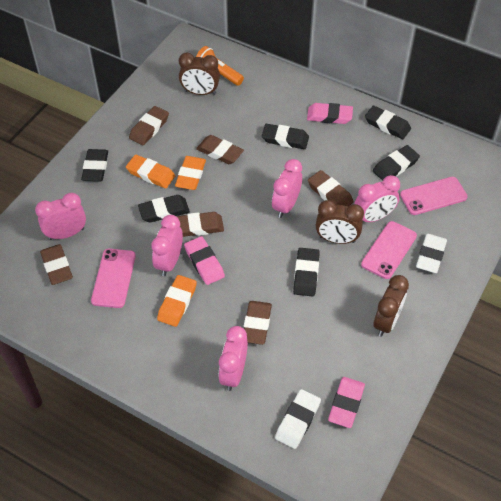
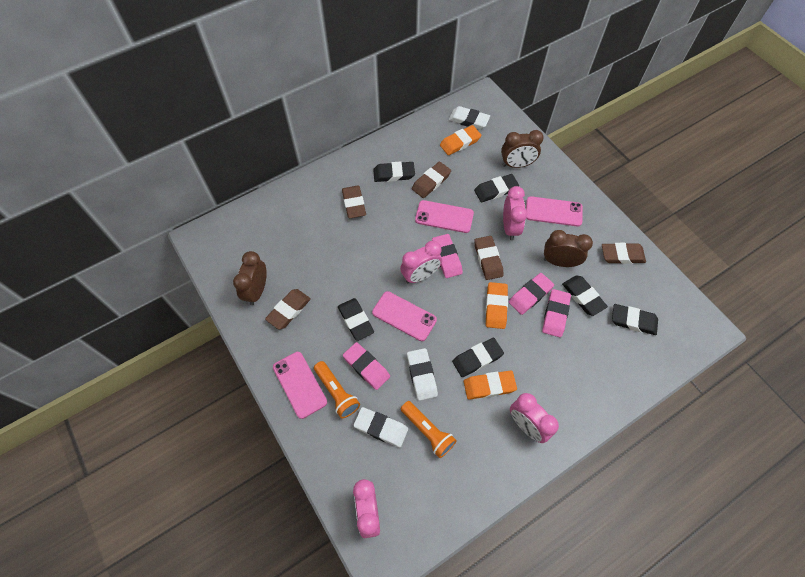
brown eraser: 6 -> 5
orange flashlight: 1 -> 2
pink clock: 5 -> 4
pink eraser: 3 -> 4
pink phone: 3 -> 4
white eraser: 2 -> 3

